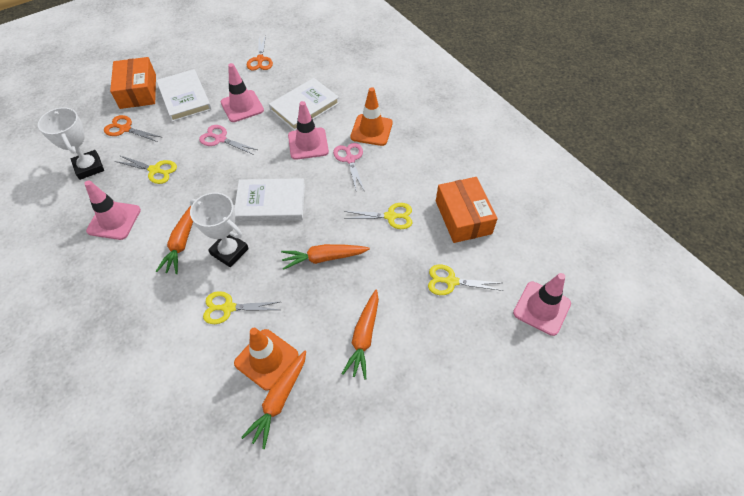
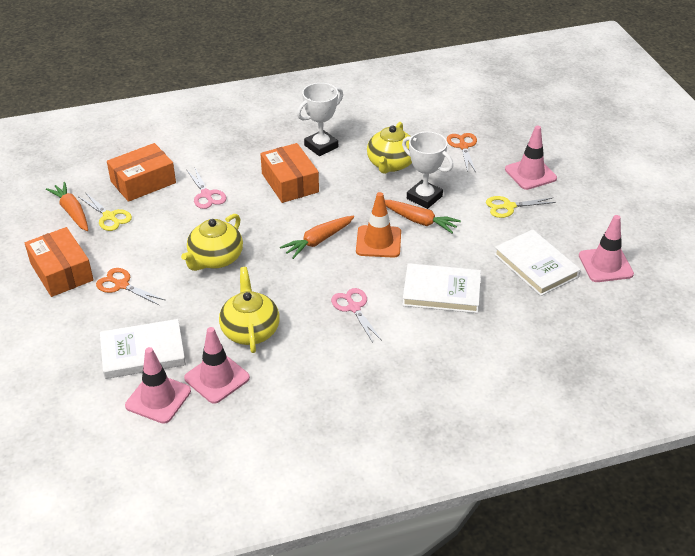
orange box: 2 -> 3
orange carrot: 4 -> 3
orange traffic cone: 2 -> 1
yellow scissors: 4 -> 2
yellow teapot: 0 -> 3

